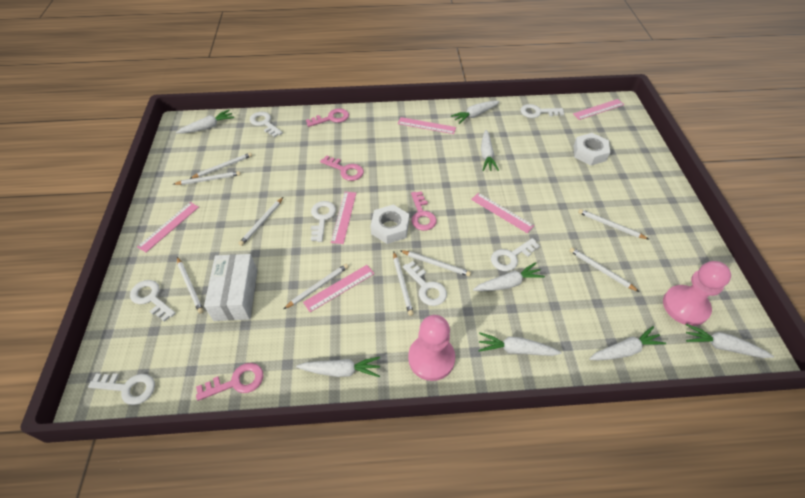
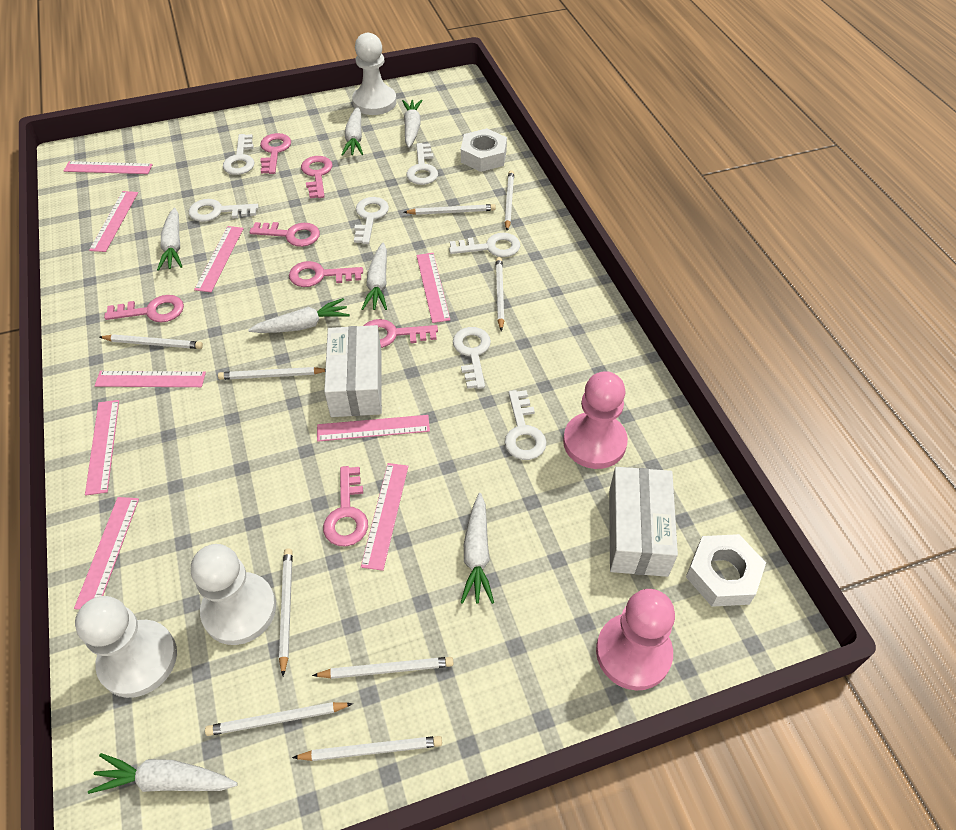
pink key: 4 -> 7
pink ruler: 6 -> 9
white box: 1 -> 2
white carrot: 8 -> 7
white pawn: 0 -> 3

